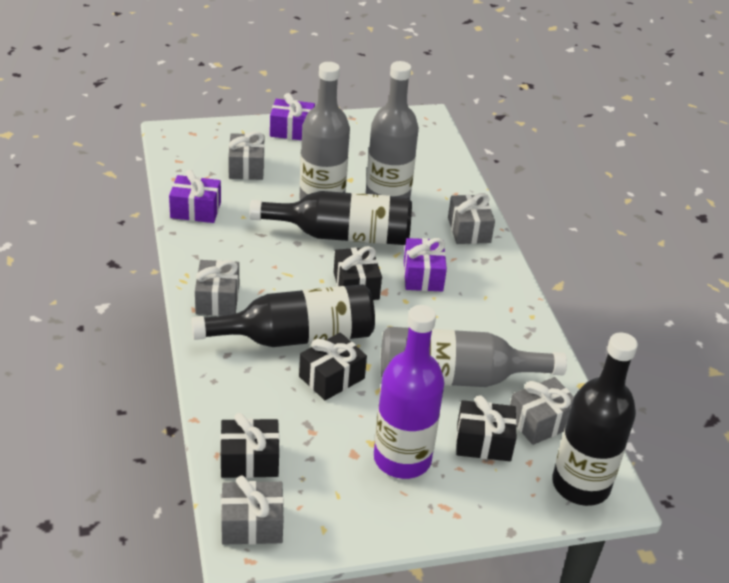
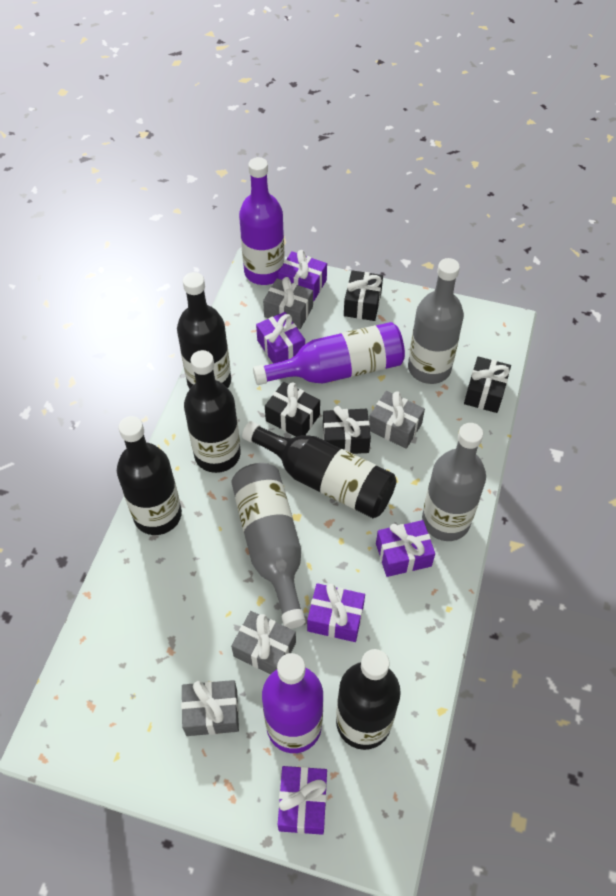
black bottle: 3 -> 5
grey gift: 5 -> 4
purple bottle: 1 -> 3
purple gift: 3 -> 5

